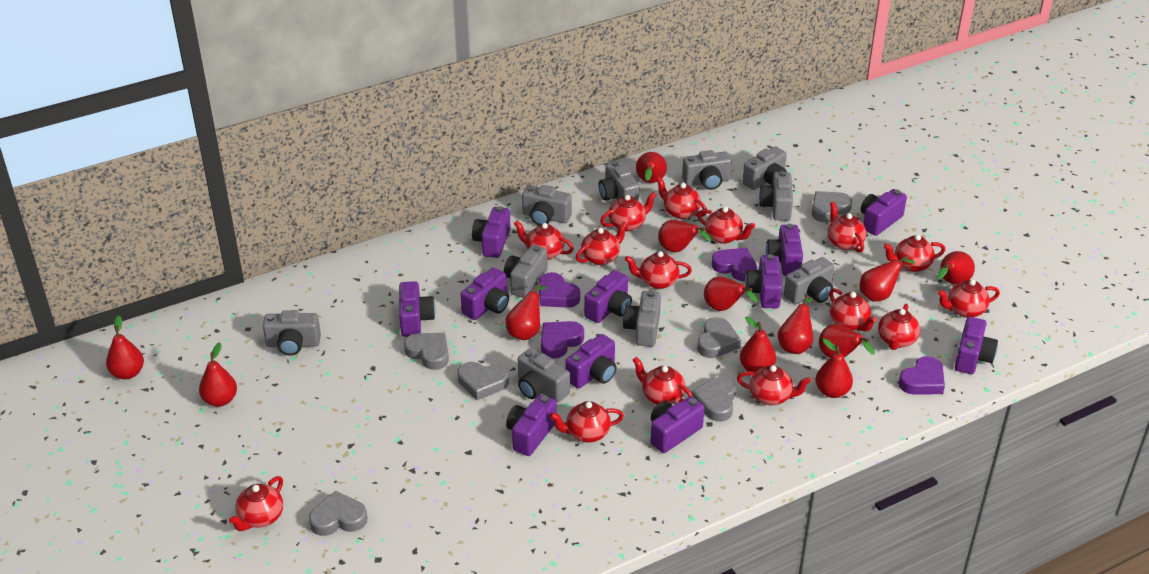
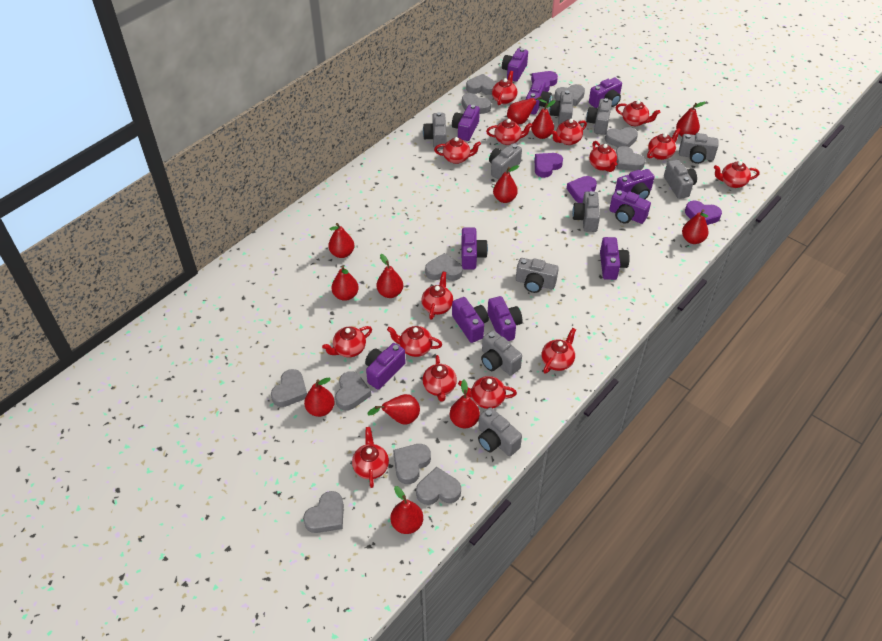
grey heart: 6 -> 11

